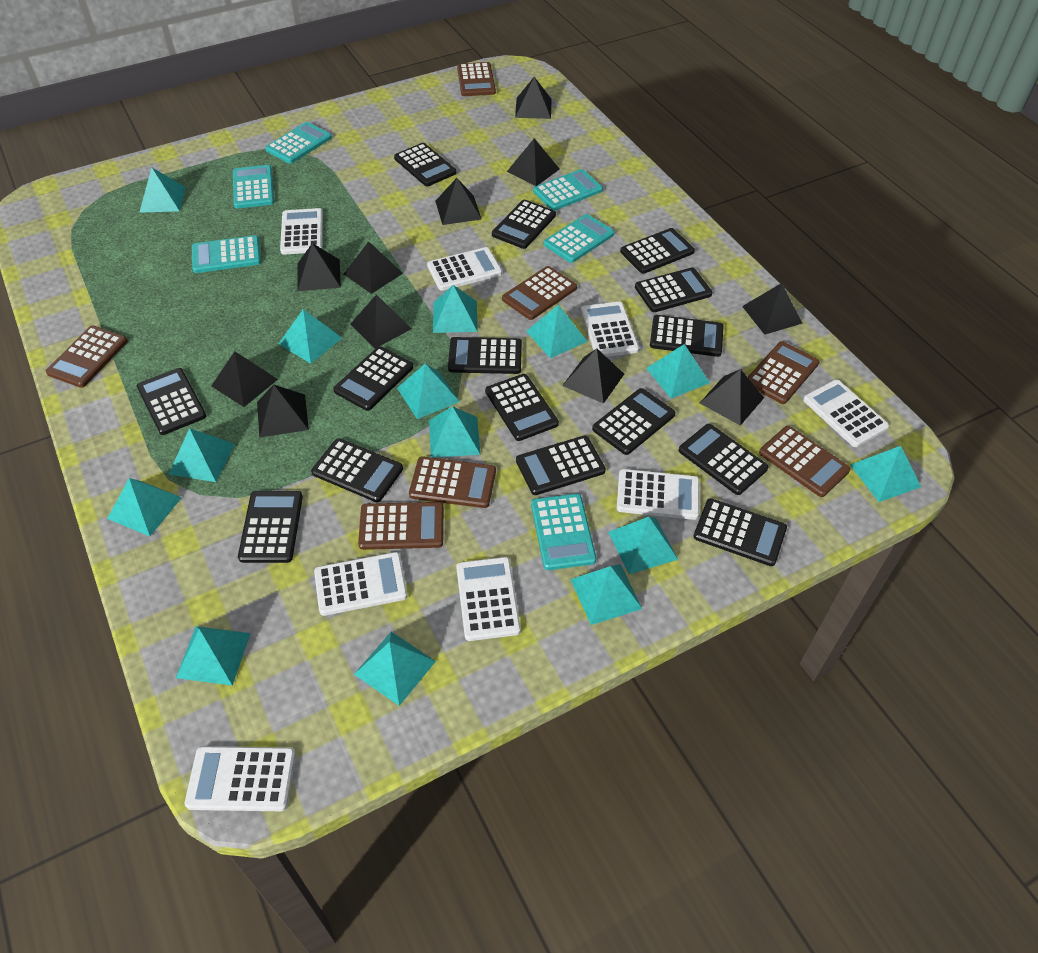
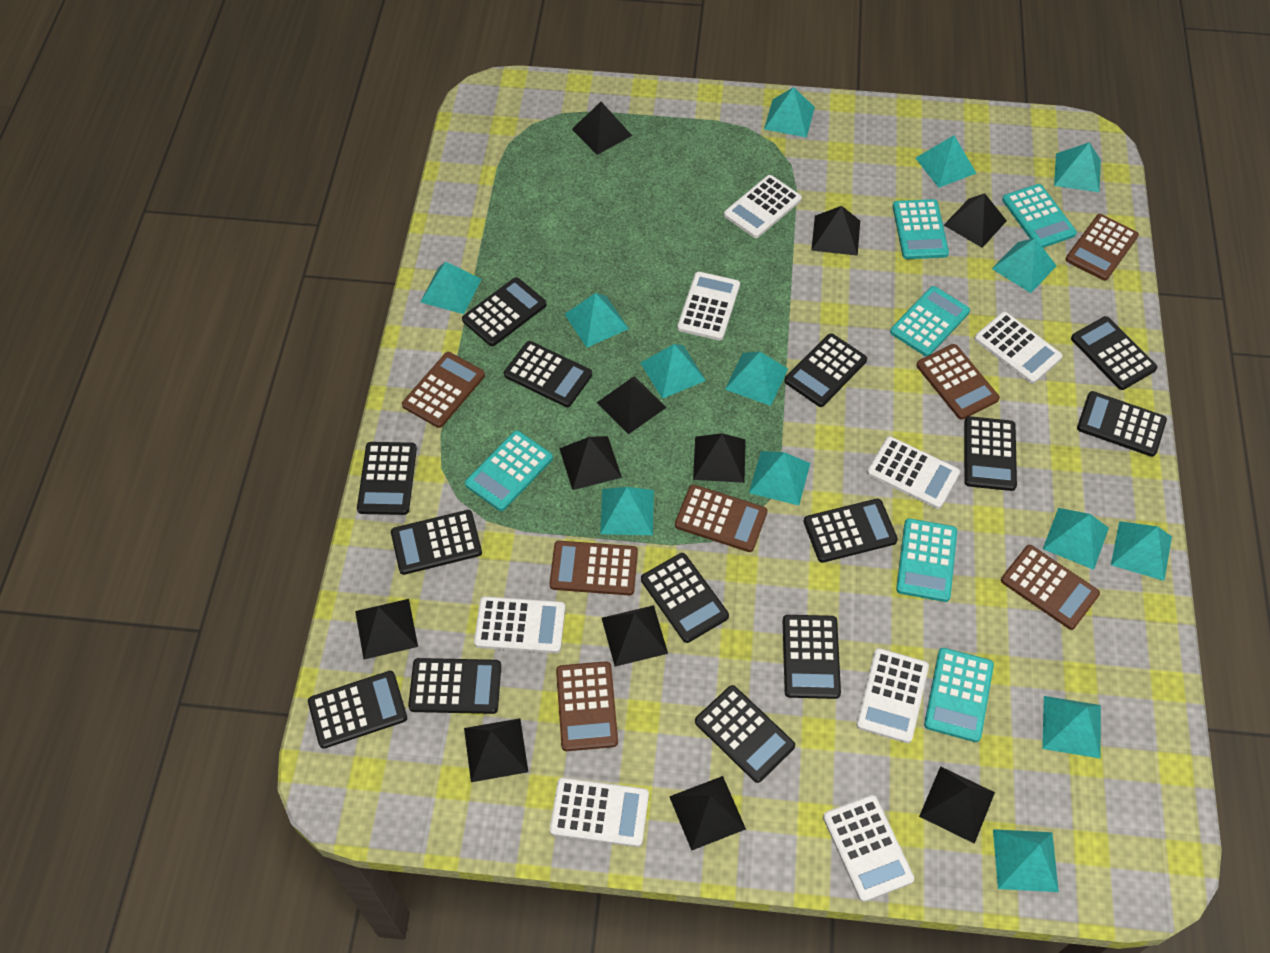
black calculator: 15 -> 14

